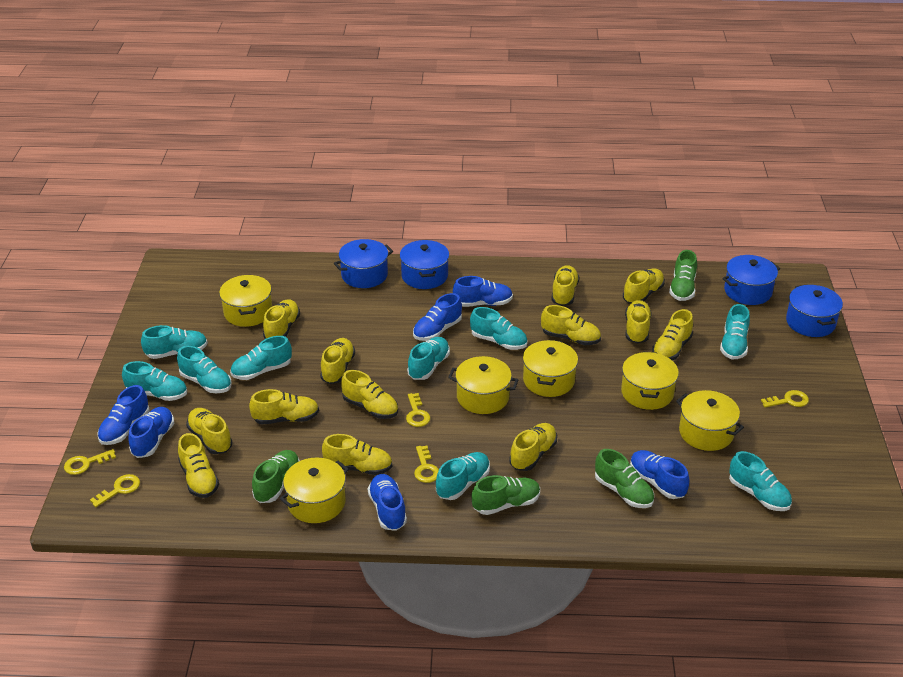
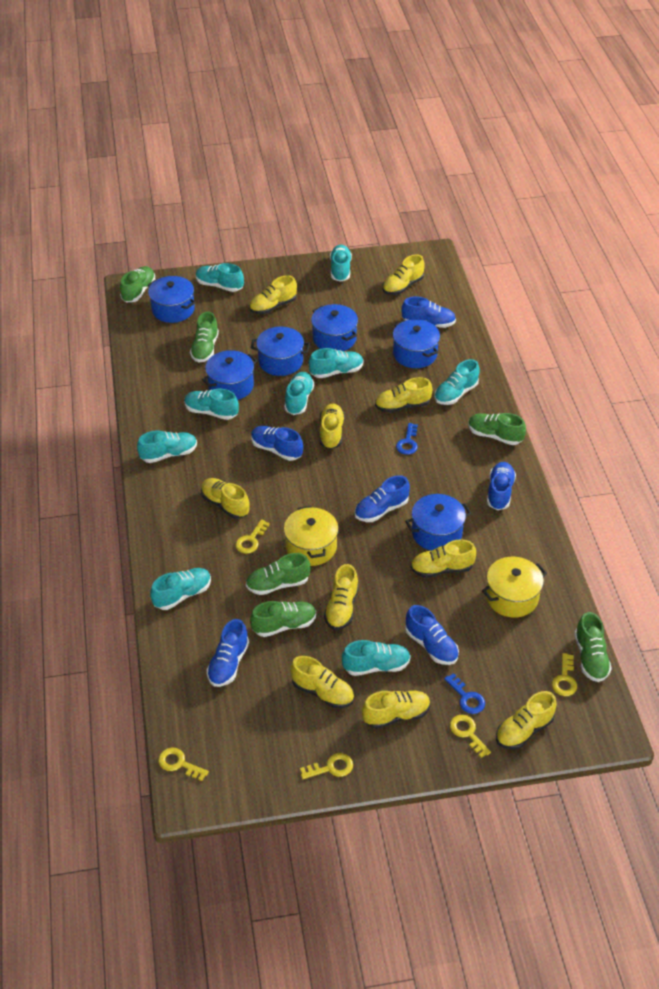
blue key: 0 -> 2
blue pot: 4 -> 6
green shoe: 4 -> 6
yellow pot: 6 -> 2
yellow shoe: 13 -> 10

